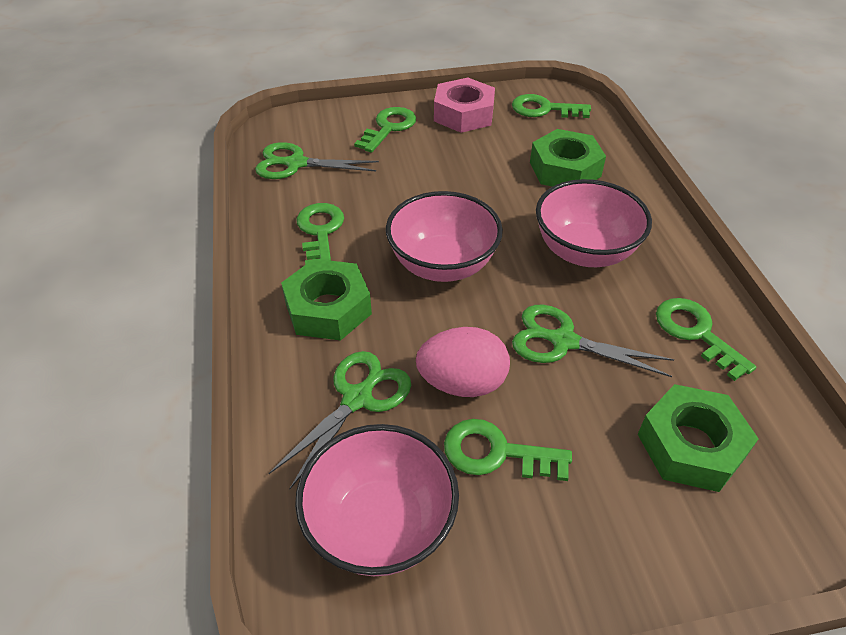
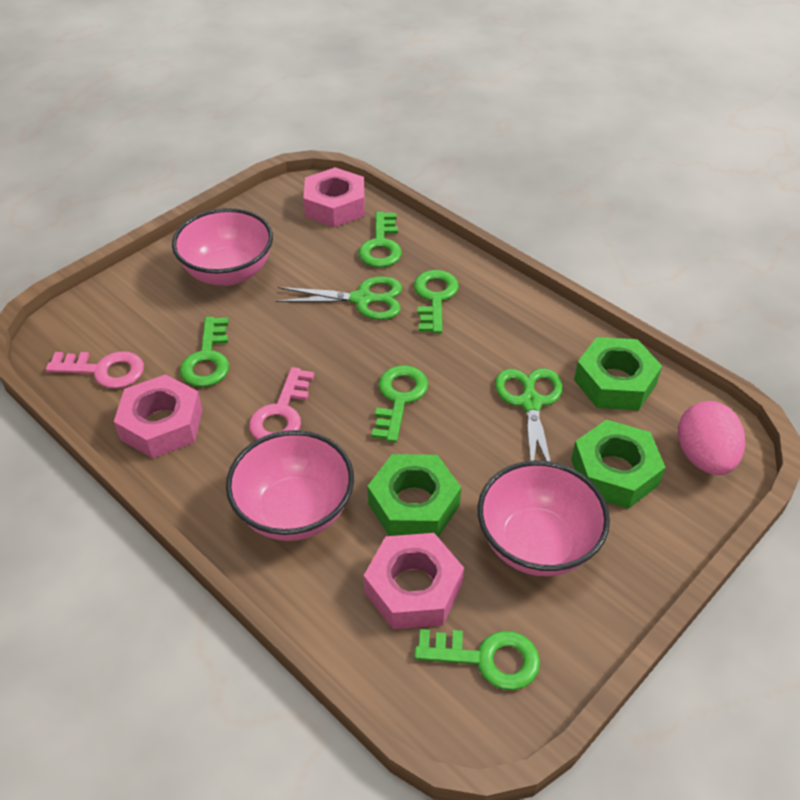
green scissors: 3 -> 2
pink key: 0 -> 2
pink nut: 1 -> 3

